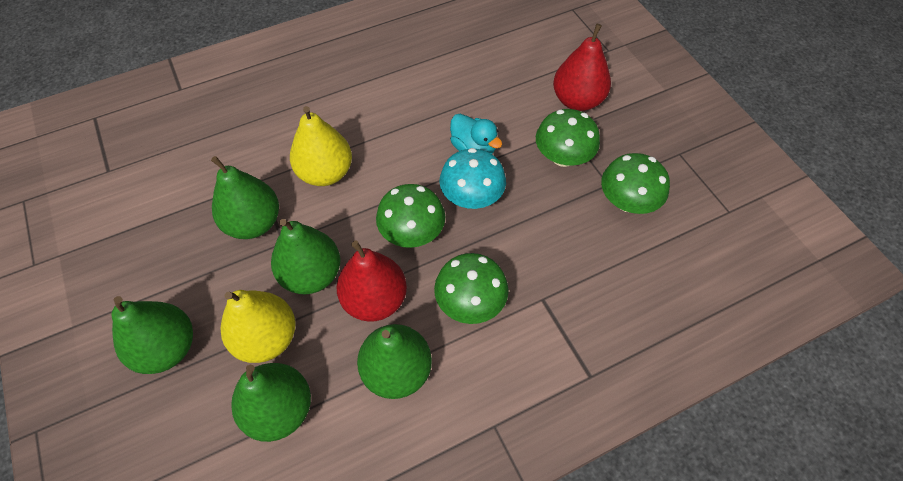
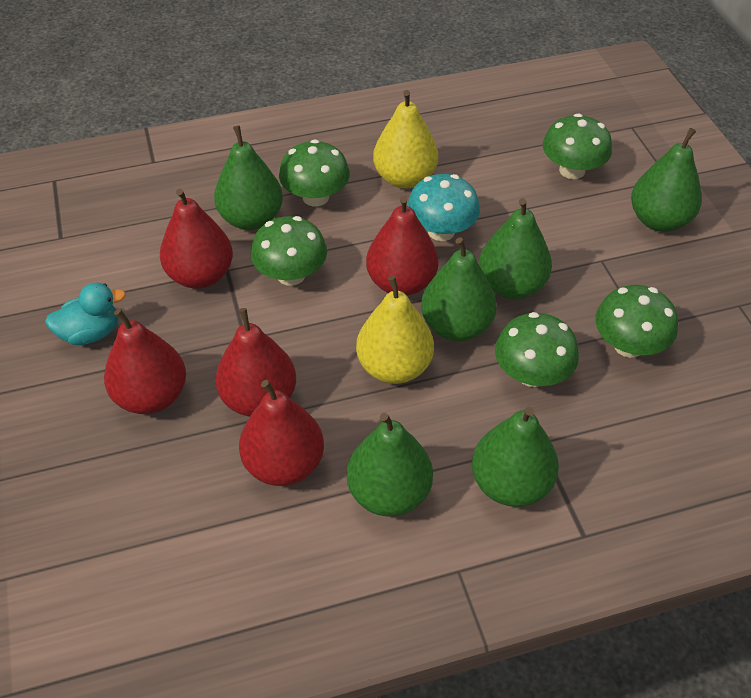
green mushroom: 4 -> 5
green pear: 5 -> 6
red pear: 2 -> 5

